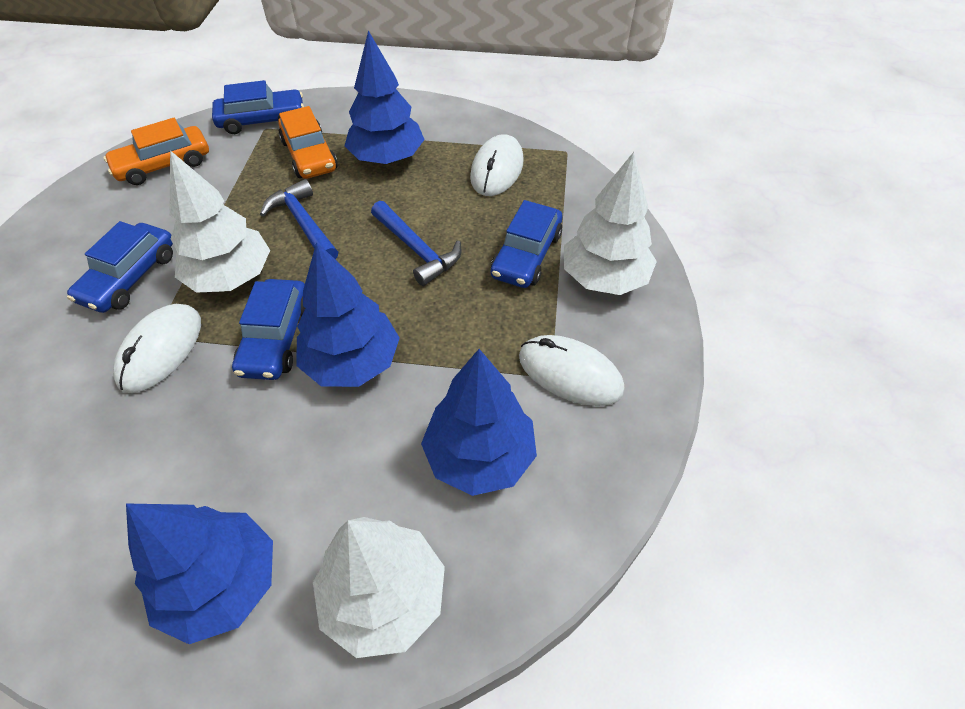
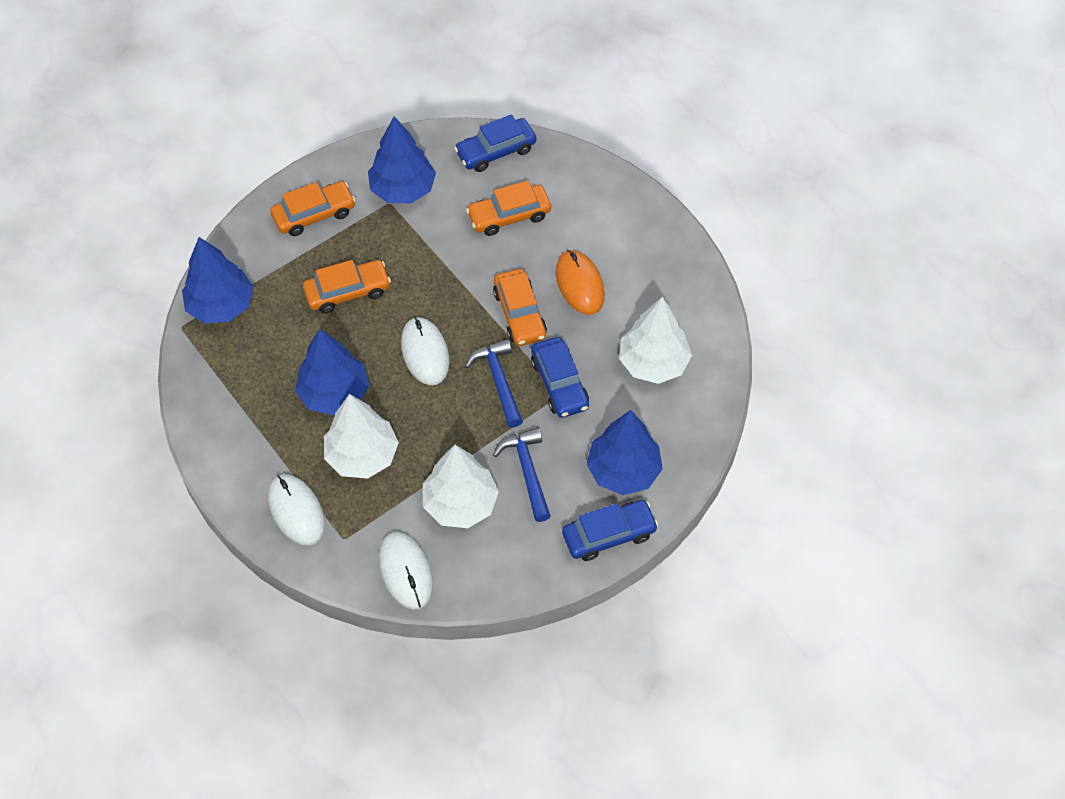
blue car: 4 -> 3
orange car: 2 -> 4
orange mouse: 0 -> 1

